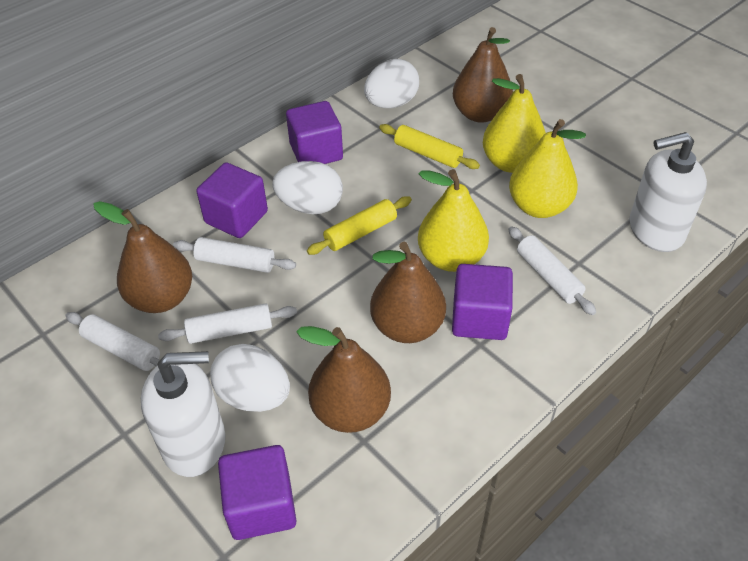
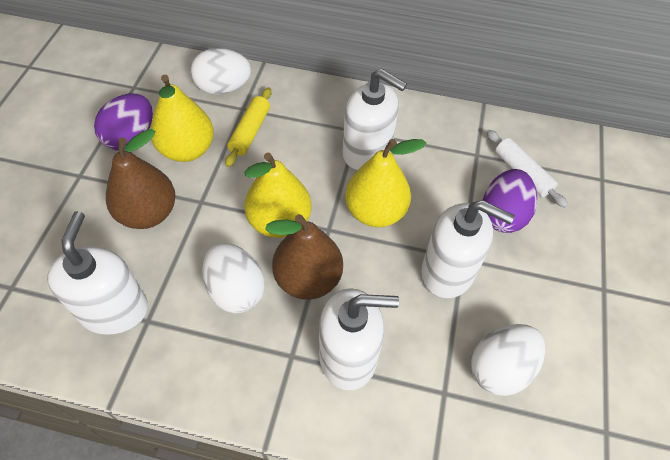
brown pear: 4 -> 2
purple cube: 4 -> 0
purple egg: 0 -> 2
white rolling pin: 4 -> 1
white soap dispenser: 2 -> 4
yellow rolling pin: 2 -> 1

